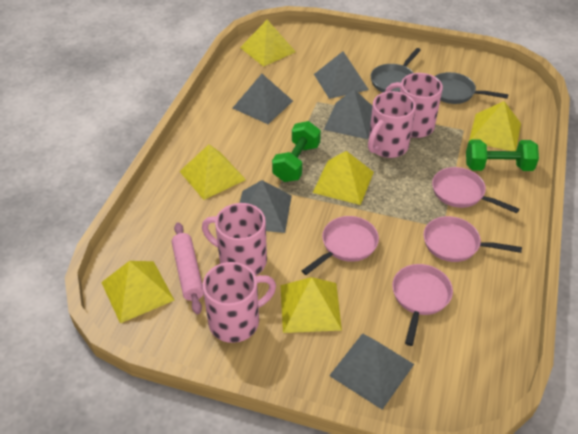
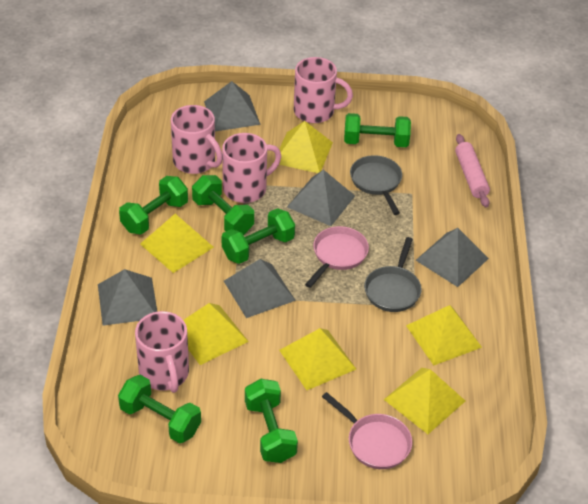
green dumbbell: 2 -> 6
pink pan: 4 -> 2

